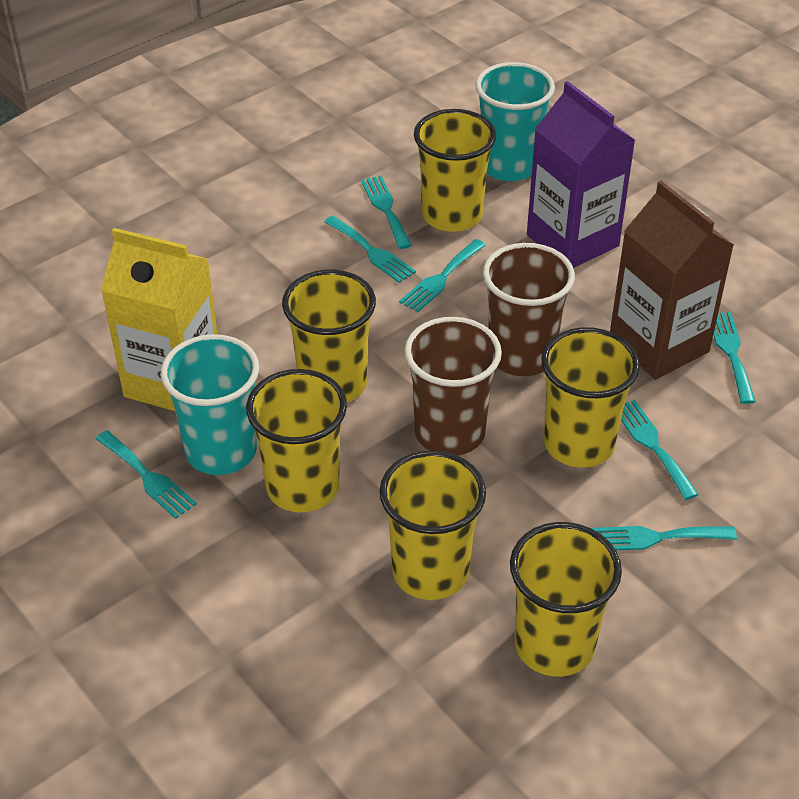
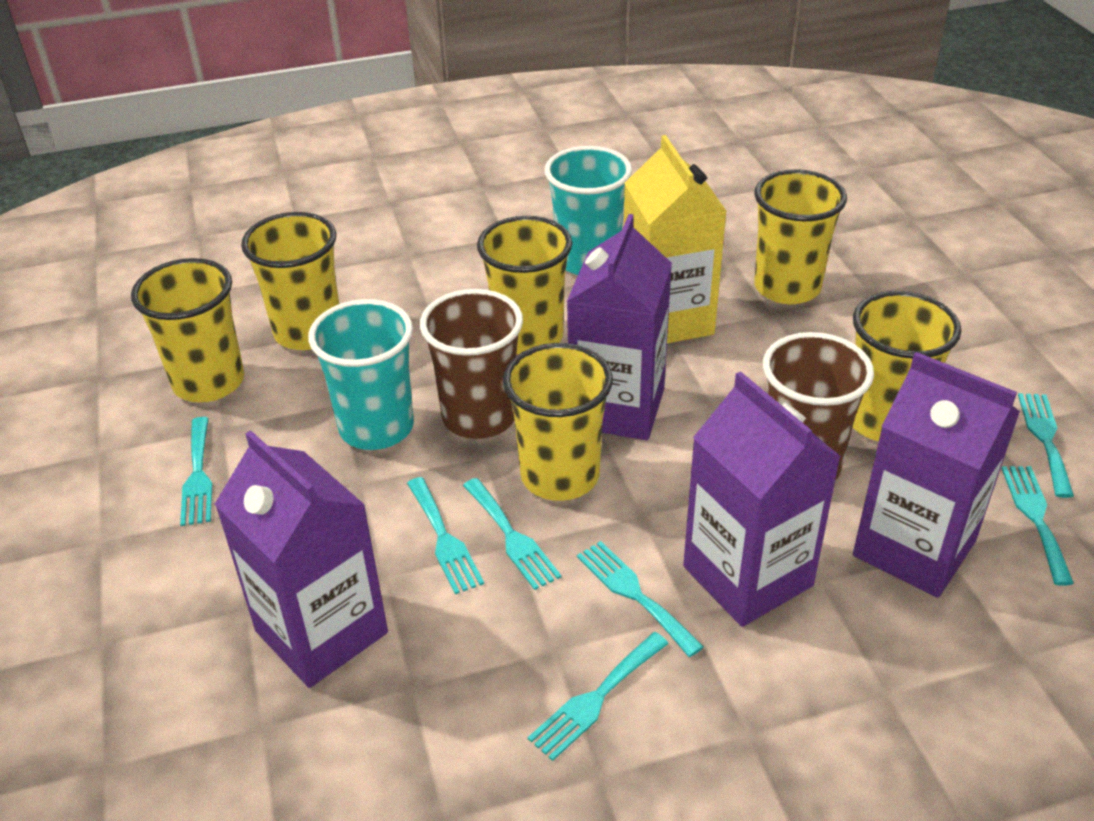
brown carton: 1 -> 0
purple carton: 1 -> 4

